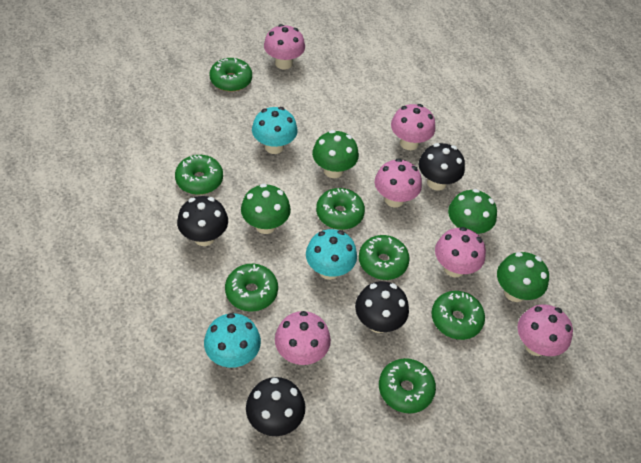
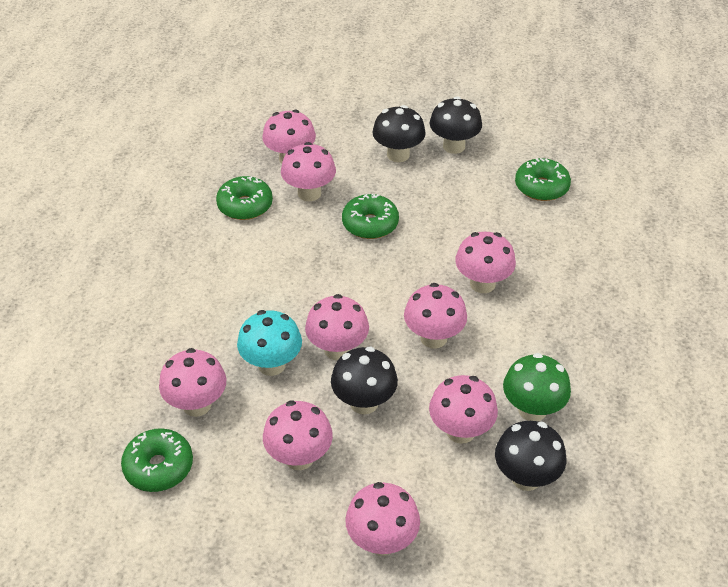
green donut: 7 -> 4
green mushroom: 4 -> 1
pink mushroom: 6 -> 9
turquoise mushroom: 3 -> 1

